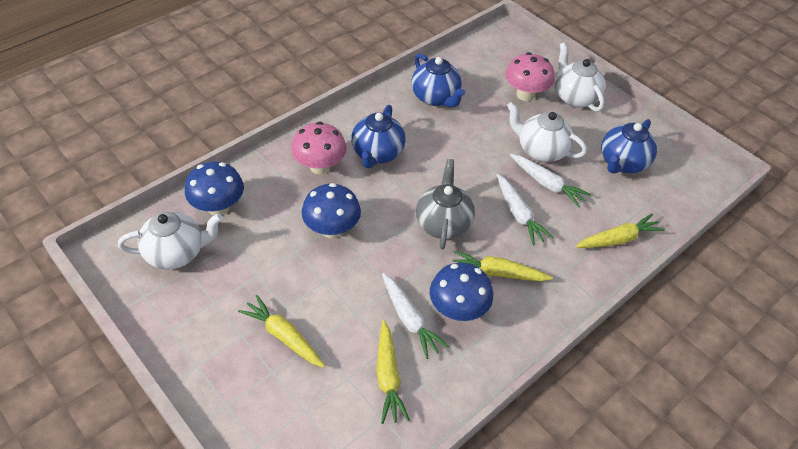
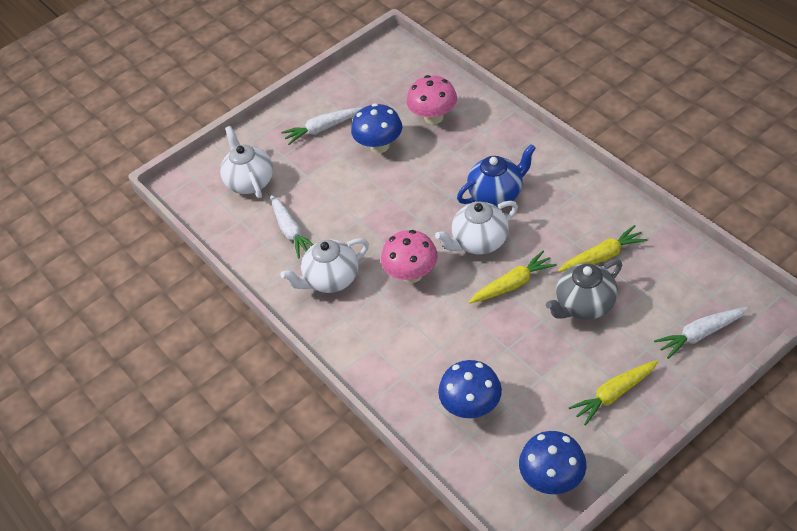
blue teapot: 3 -> 1
yellow carrot: 4 -> 3

